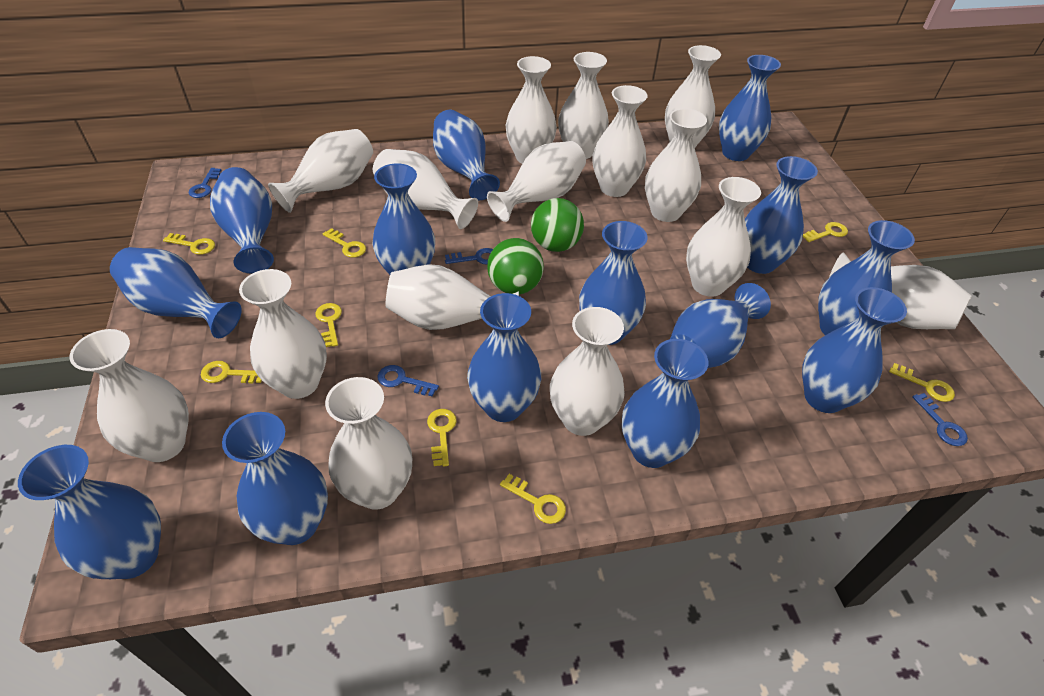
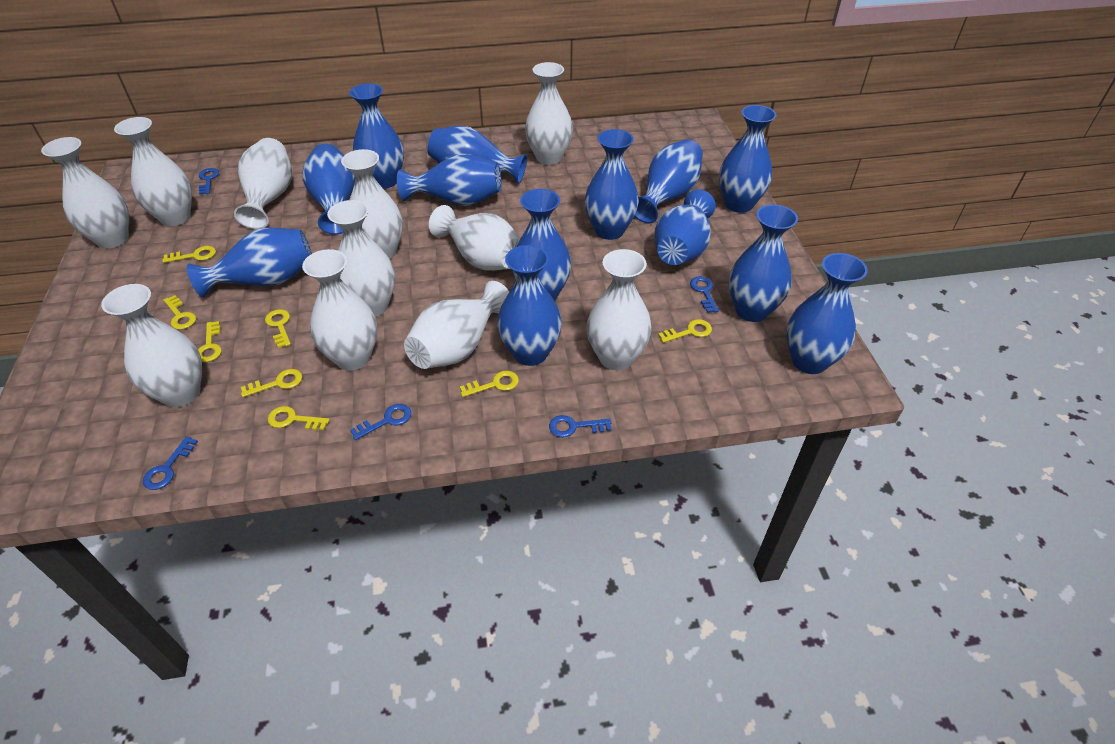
blue key: 4 -> 5
blue vase: 14 -> 13
green ball: 2 -> 0
white vase: 15 -> 11

